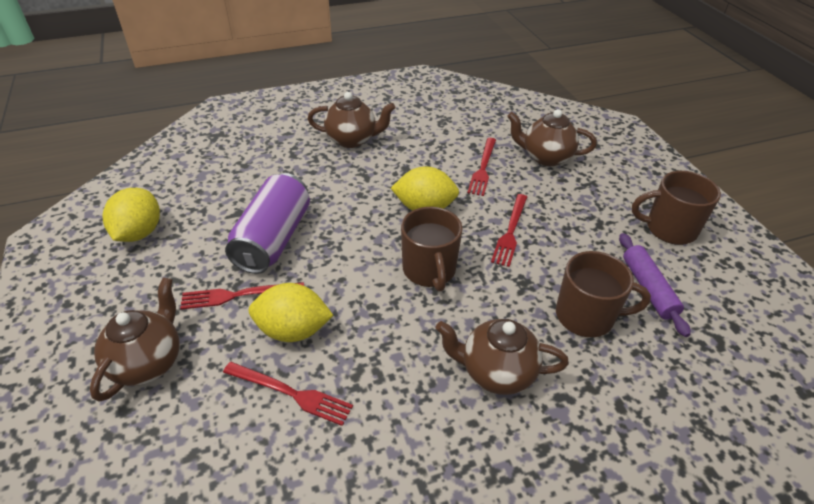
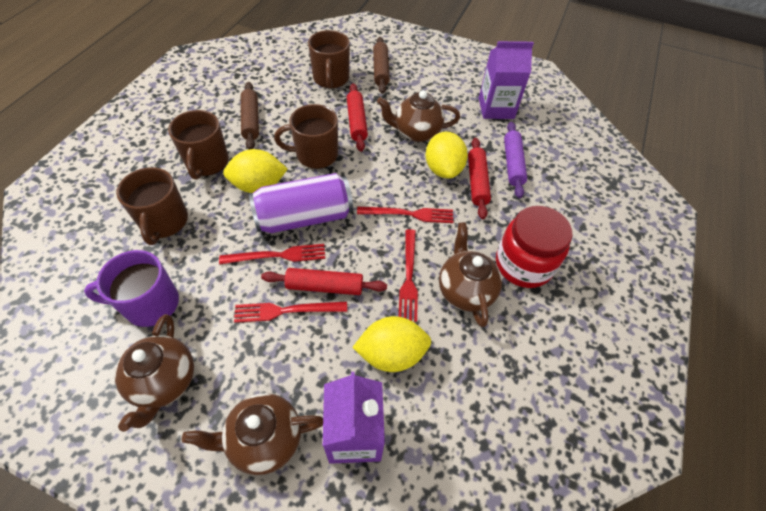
brown mug: 3 -> 4
brown rolling pin: 0 -> 2
purple carton: 0 -> 2
purple mug: 0 -> 1
red jar: 0 -> 1
red rolling pin: 0 -> 3

